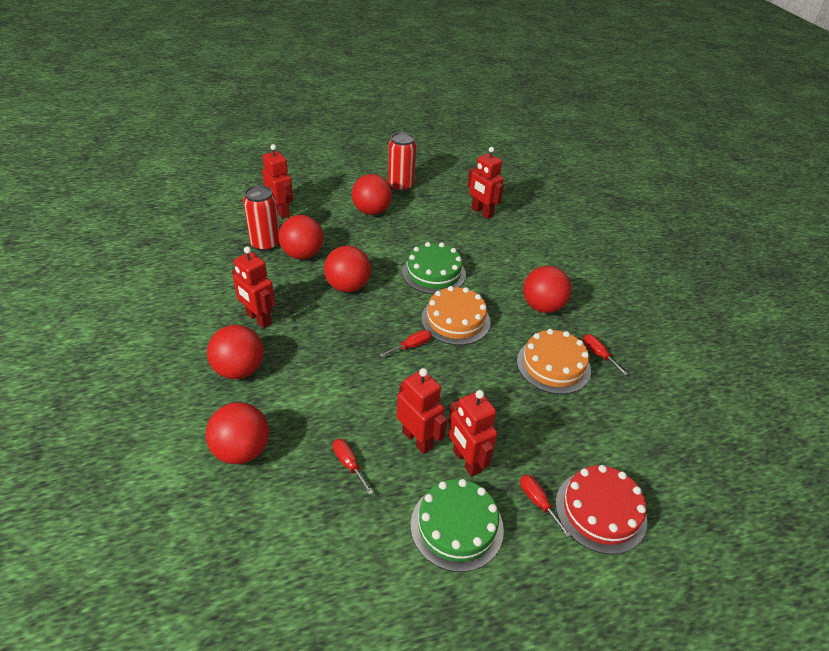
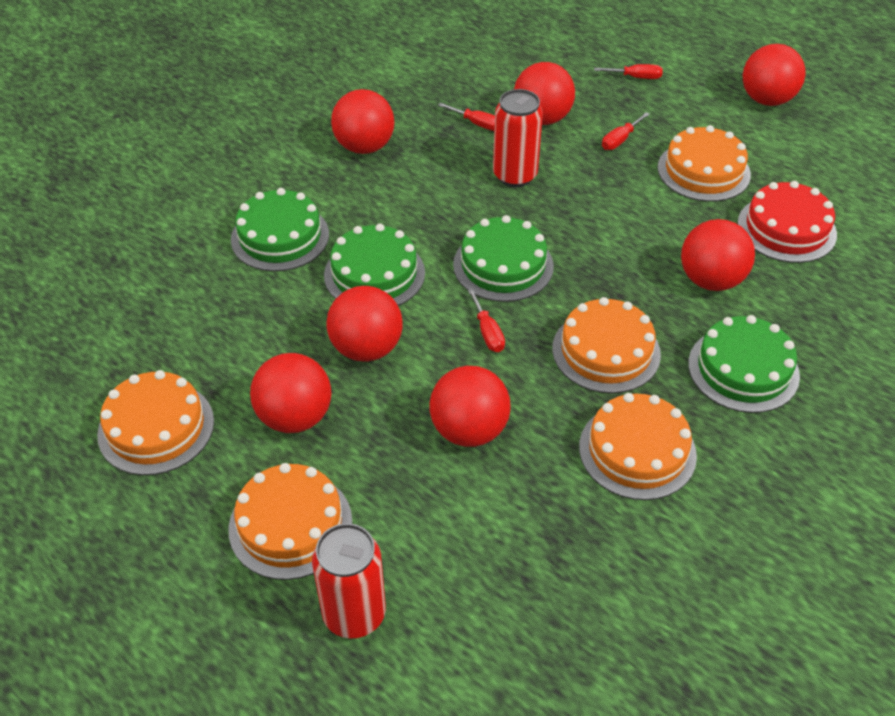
green cake: 2 -> 4
orange cake: 2 -> 5
red ball: 6 -> 7
red robot: 5 -> 0

